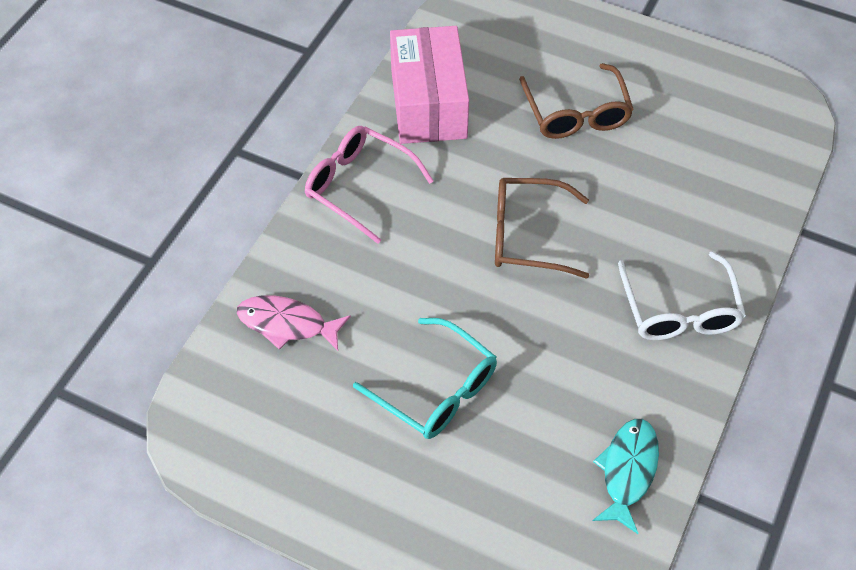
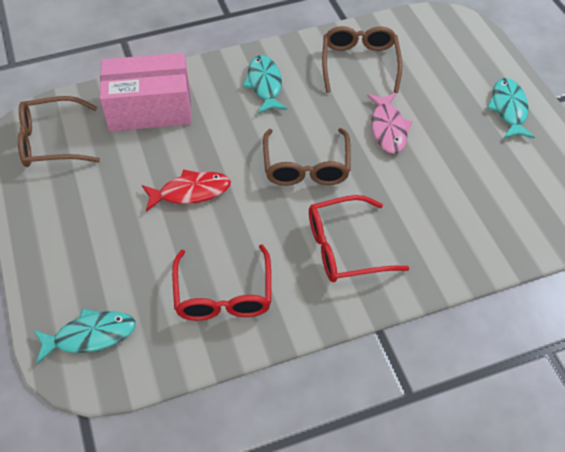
brown glasses: 2 -> 3
pink glasses: 1 -> 0
red fish: 0 -> 1
red glasses: 0 -> 2
turquoise fish: 1 -> 3
turquoise glasses: 1 -> 0
white glasses: 1 -> 0

